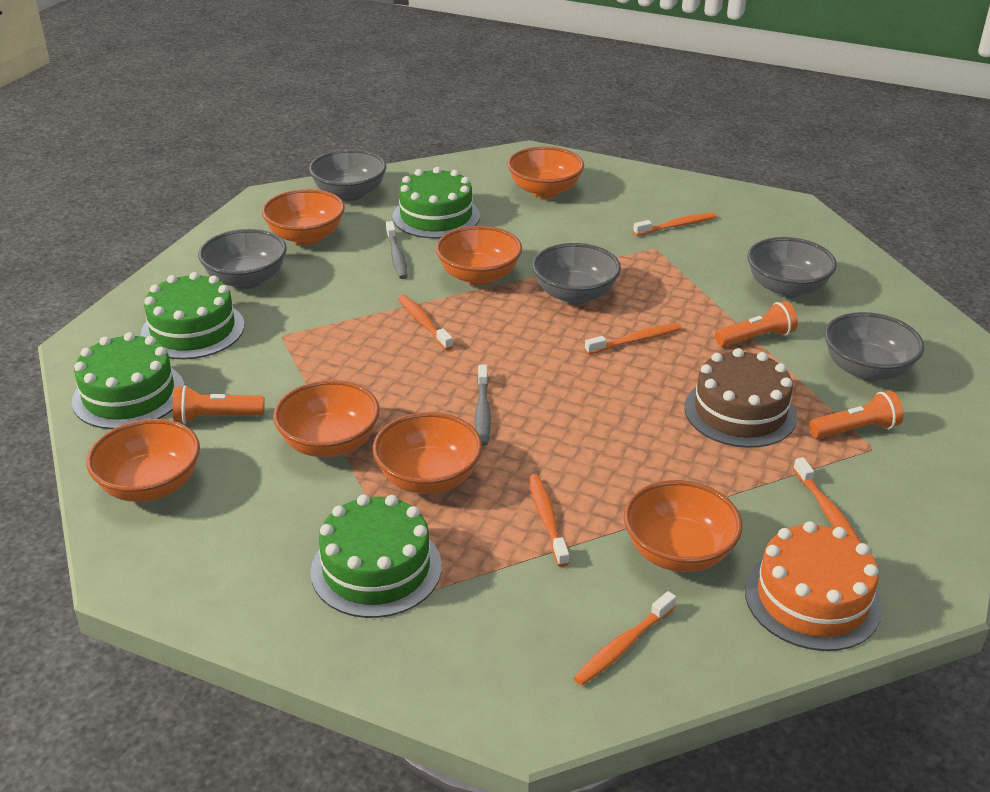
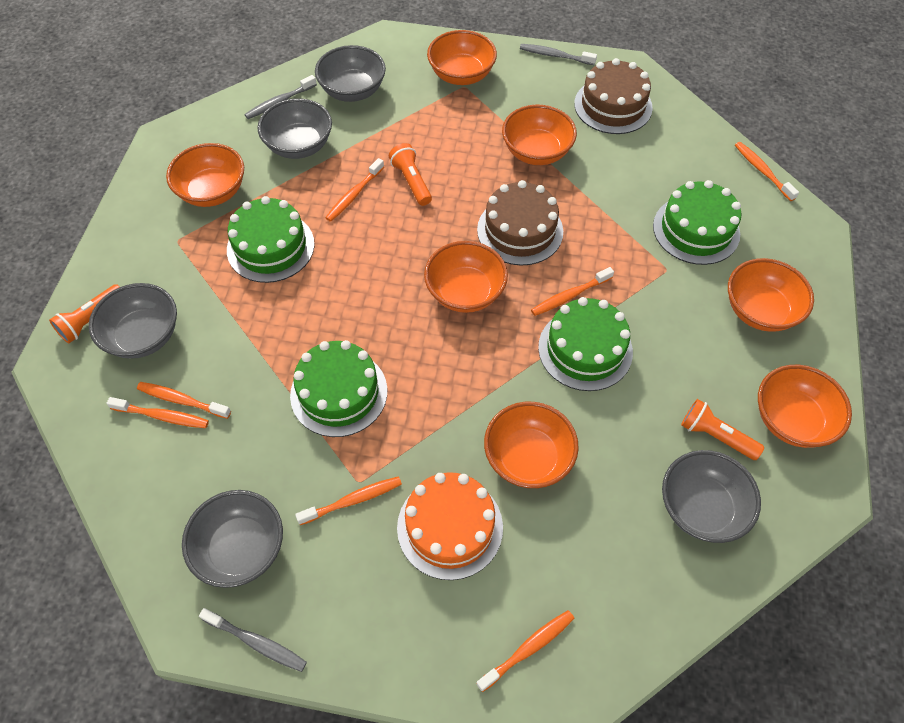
brown cake: 1 -> 2
grey toothbrush: 2 -> 3
orange toothbrush: 6 -> 7

